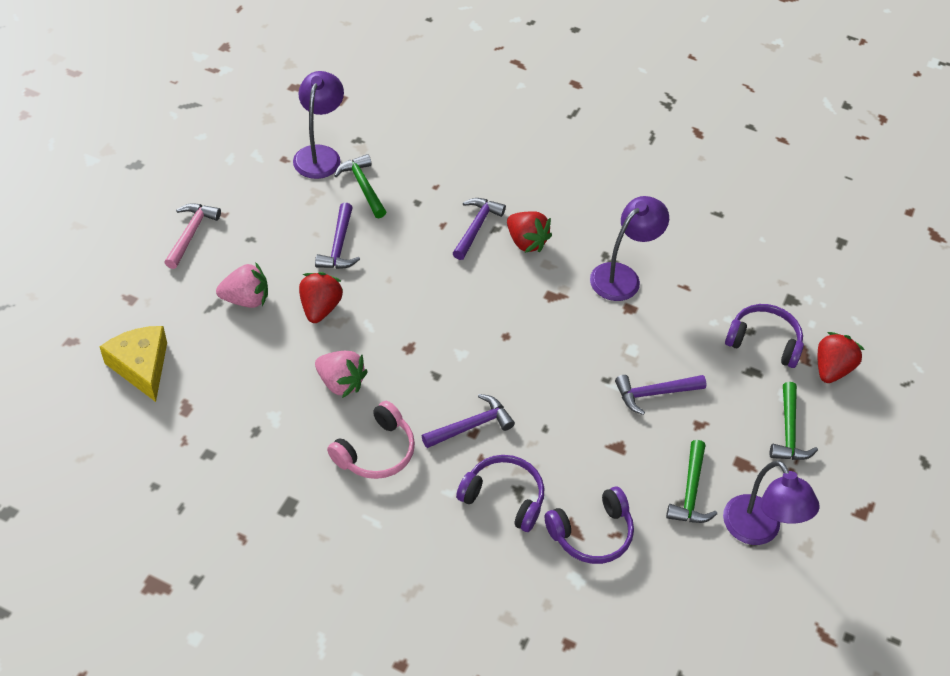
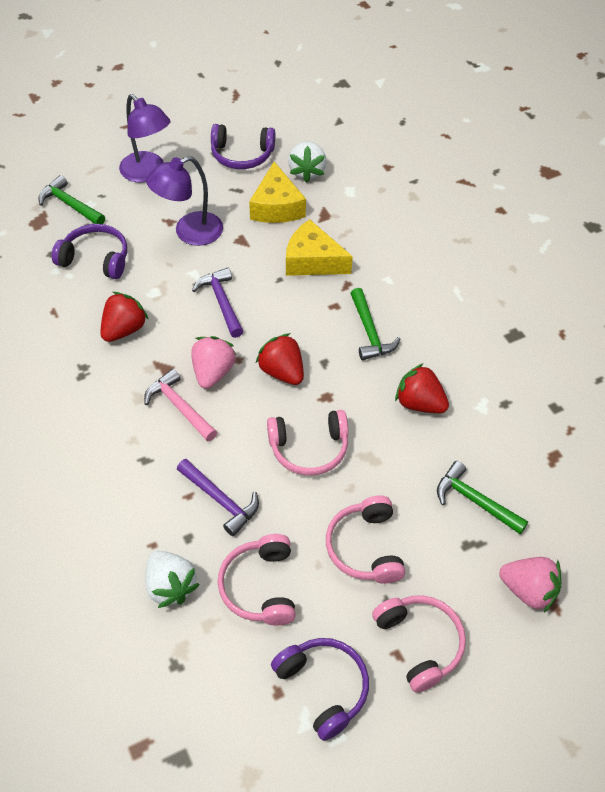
pink headphones: 1 -> 4
purple hammer: 4 -> 2
purple lamp: 3 -> 2
white strawberry: 0 -> 2
yellow cheese: 1 -> 2

